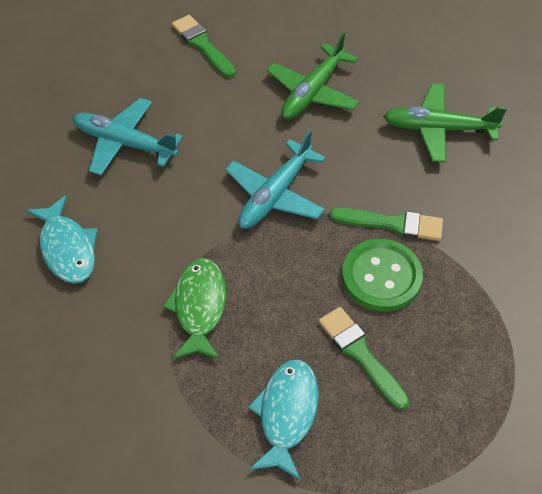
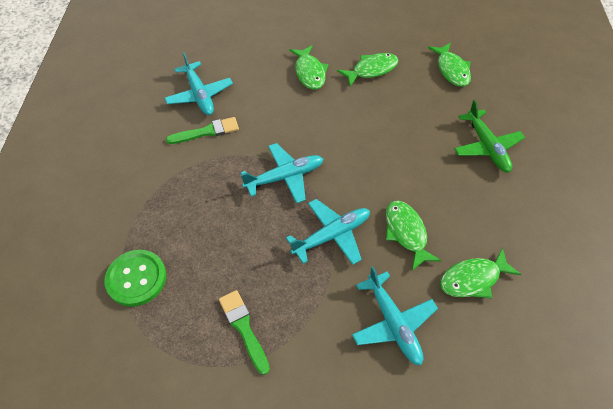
green brush: 3 -> 2
green fish: 1 -> 5
green plane: 2 -> 1
turquoise fish: 2 -> 0
turquoise plane: 2 -> 4

